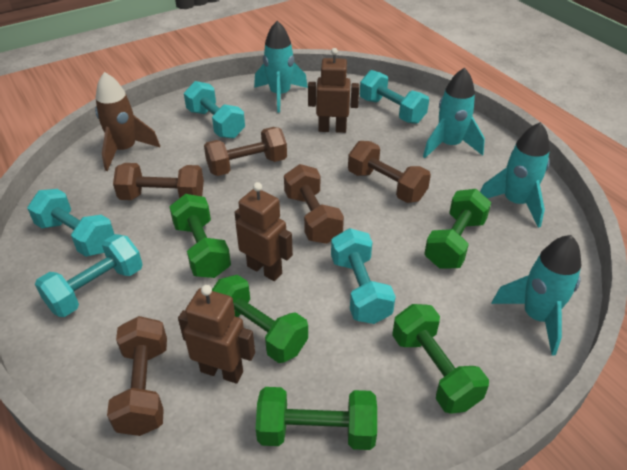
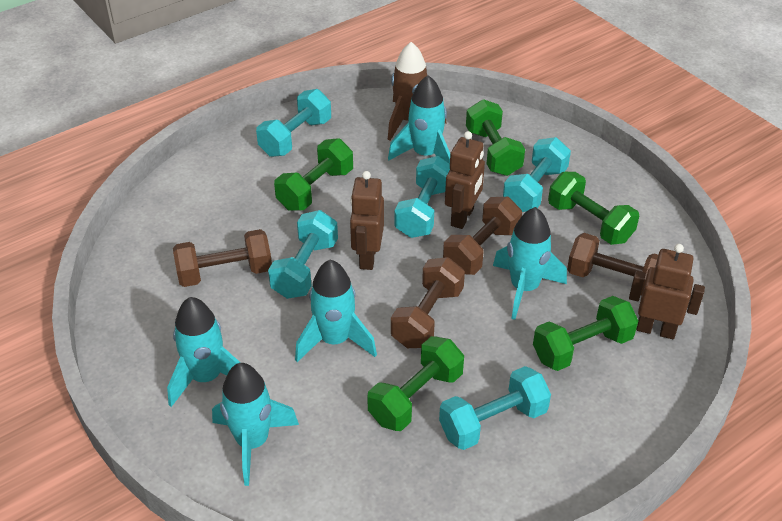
brown dumbbell: 5 -> 4
turquoise rocket: 4 -> 5

